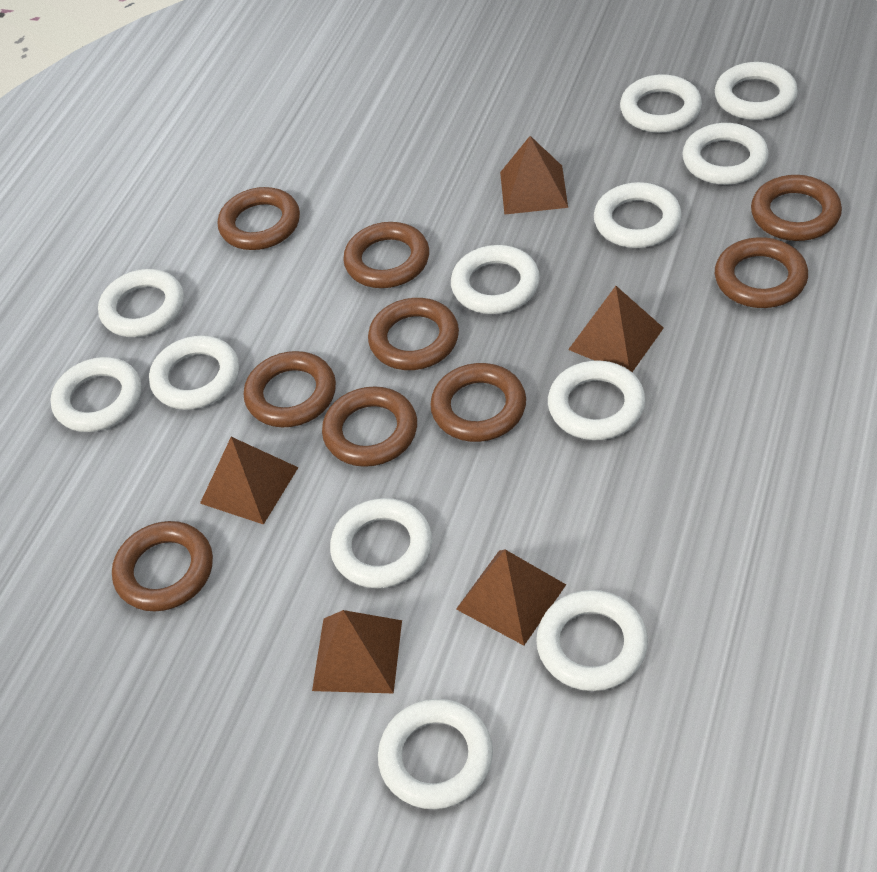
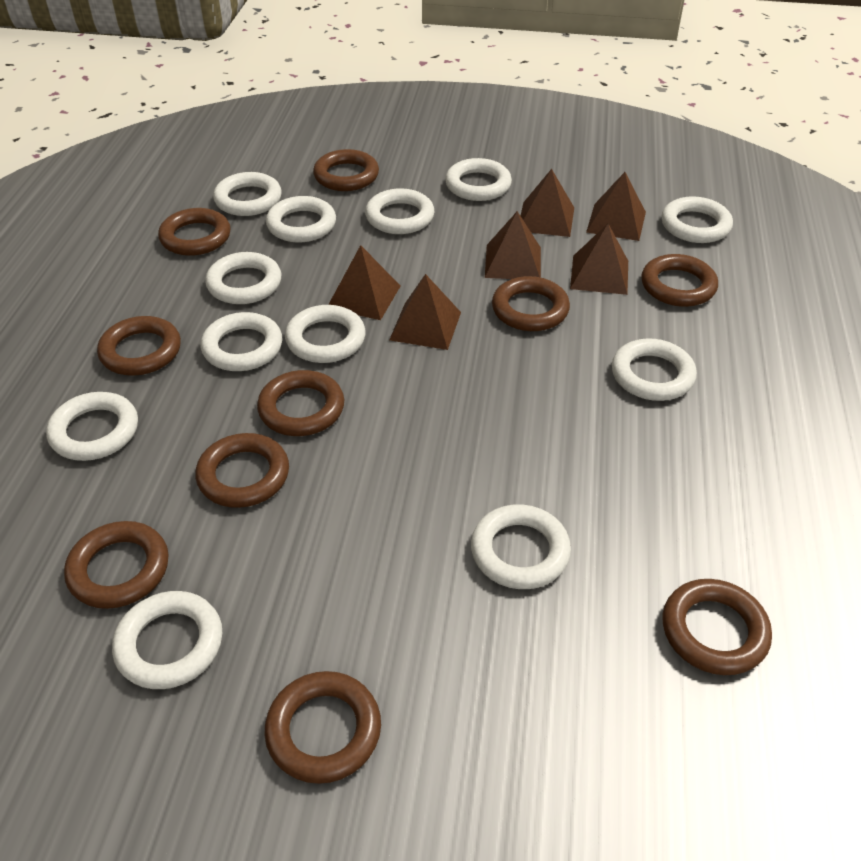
brown pyramid: 5 -> 6
brown ring: 9 -> 10

